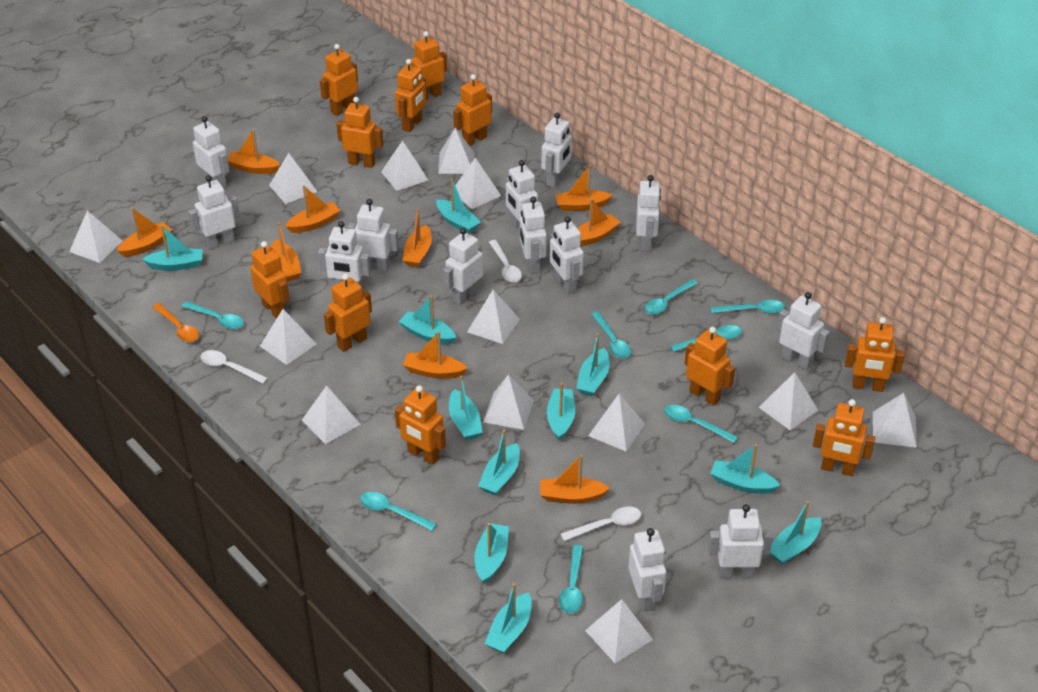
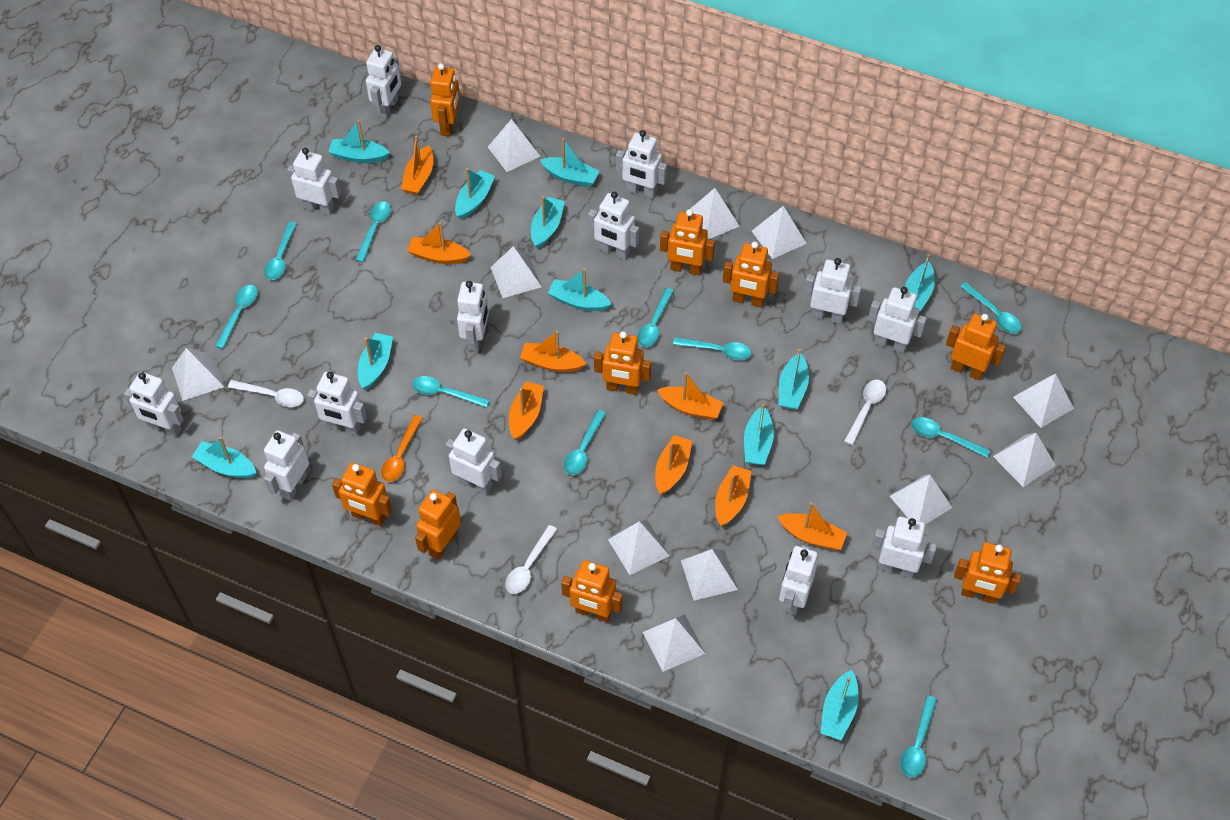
orange boat: 9 -> 8
orange robot: 11 -> 9
turquoise spoon: 8 -> 10
white pyramid: 13 -> 11

